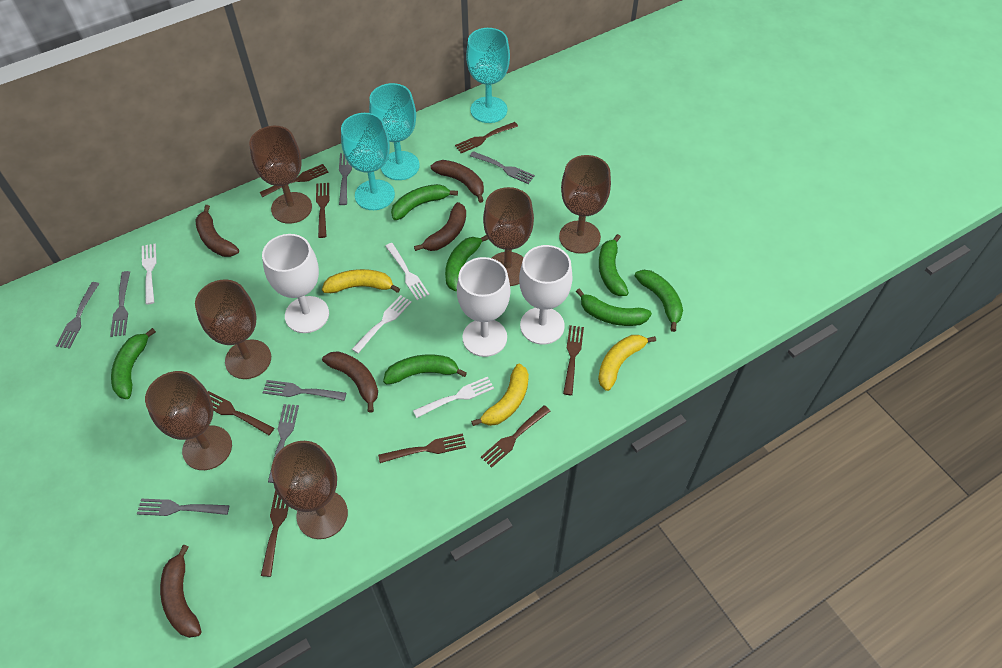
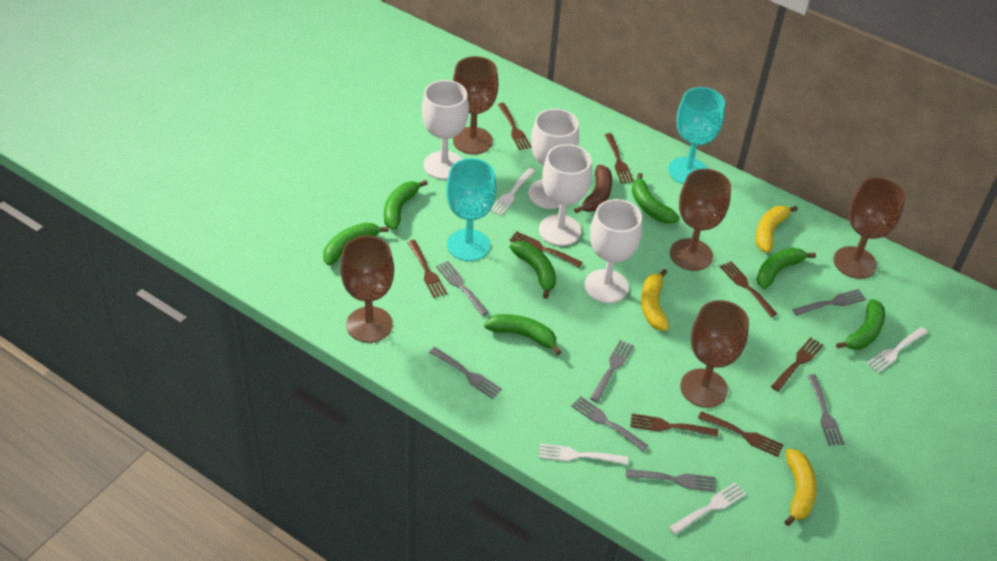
brown banana: 5 -> 1
brown goblet: 6 -> 5
turquoise goblet: 3 -> 2
white goblet: 3 -> 4

